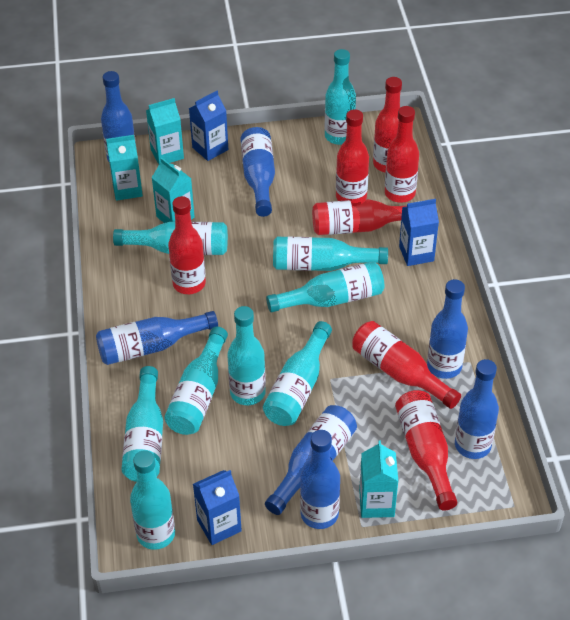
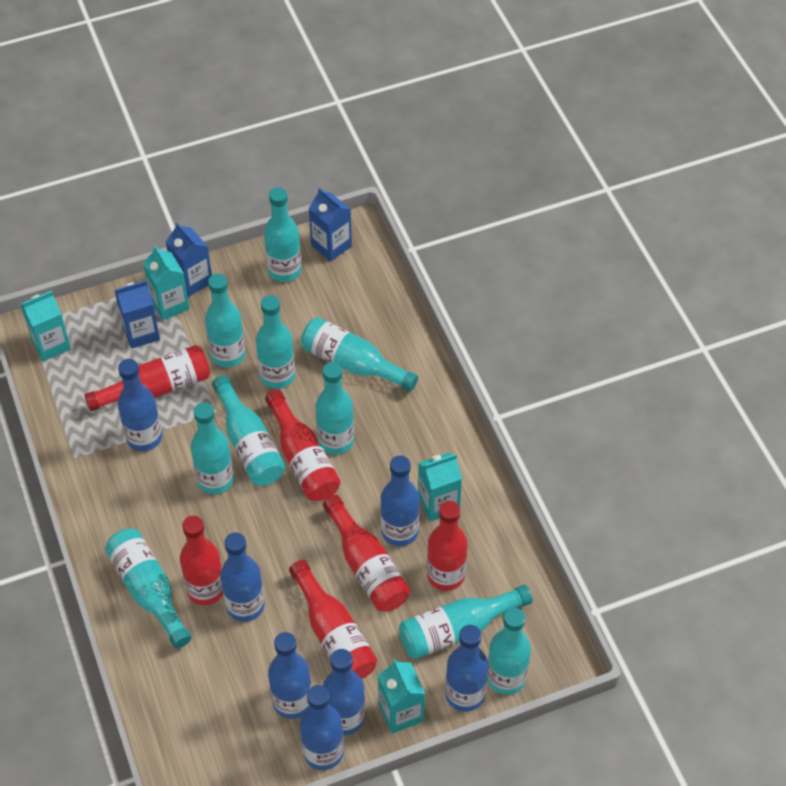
red bottle: 7 -> 6
turquoise bottle: 9 -> 10

